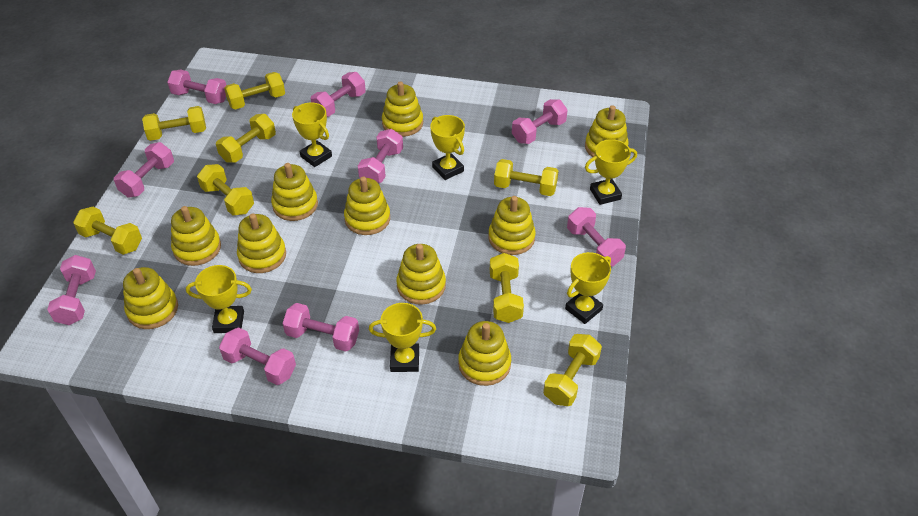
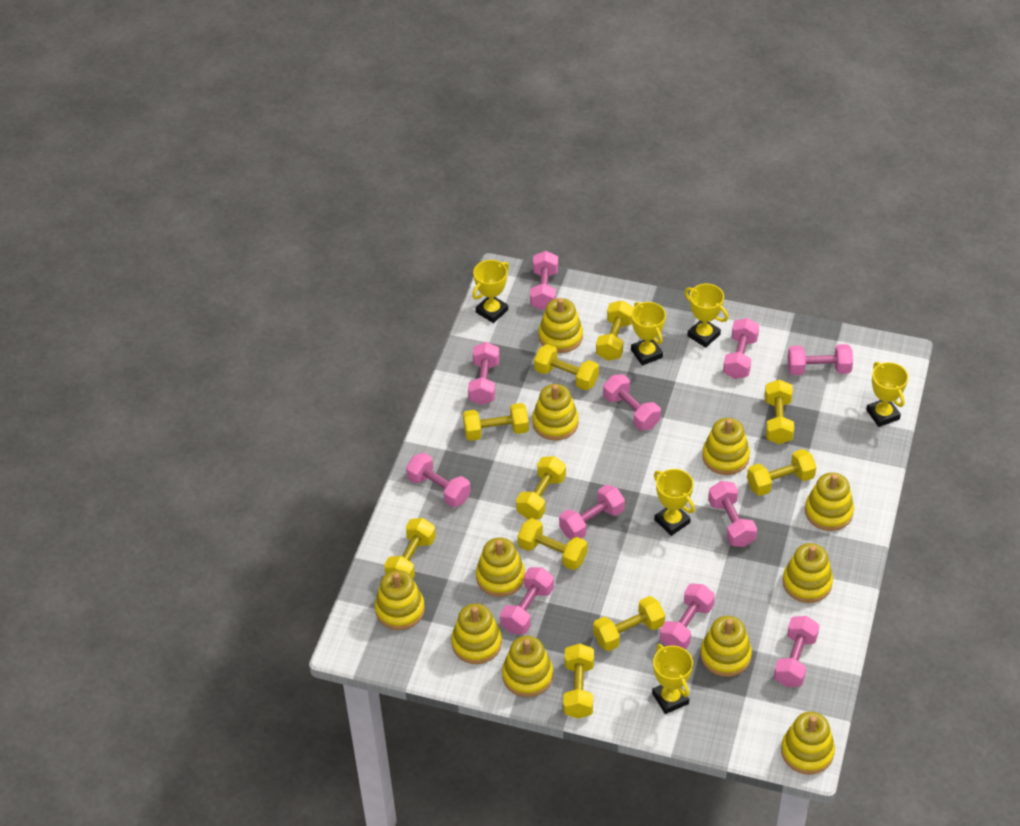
pink dumbbell: 9 -> 11
yellow dumbbell: 8 -> 10
yellow stacking toy: 10 -> 11

